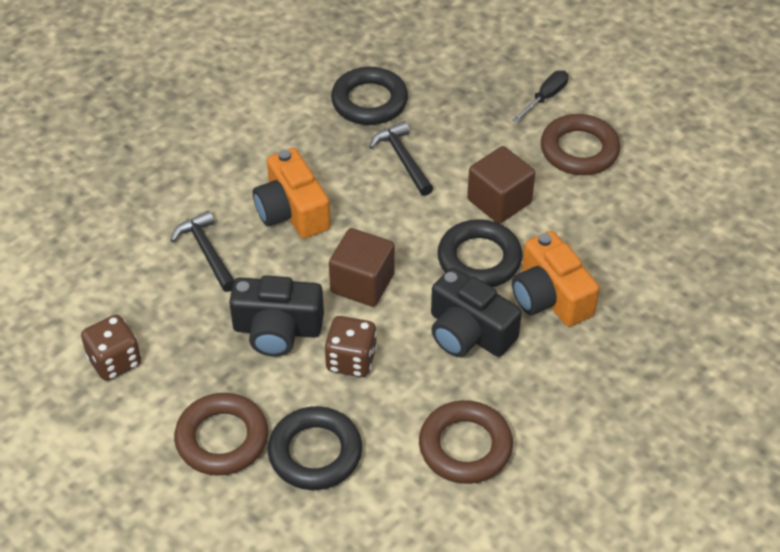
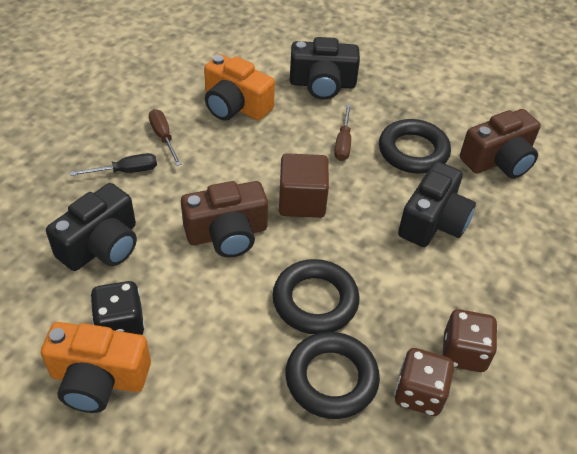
black camera: 2 -> 3
black dice: 0 -> 1
black hammer: 2 -> 0
brown camera: 0 -> 2
brown cube: 2 -> 1
brown ring: 3 -> 0
brown screwdriver: 0 -> 2

